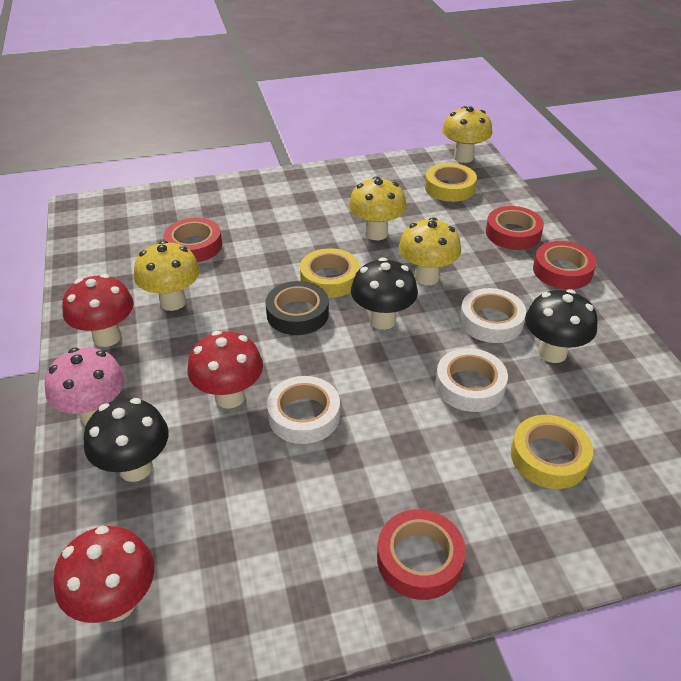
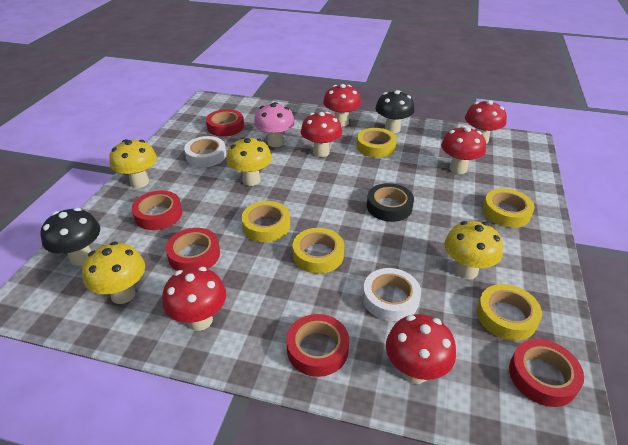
black mushroom: 3 -> 2
red mushroom: 3 -> 6
red tape: 4 -> 5
white tape: 3 -> 2
yellow tape: 3 -> 5

